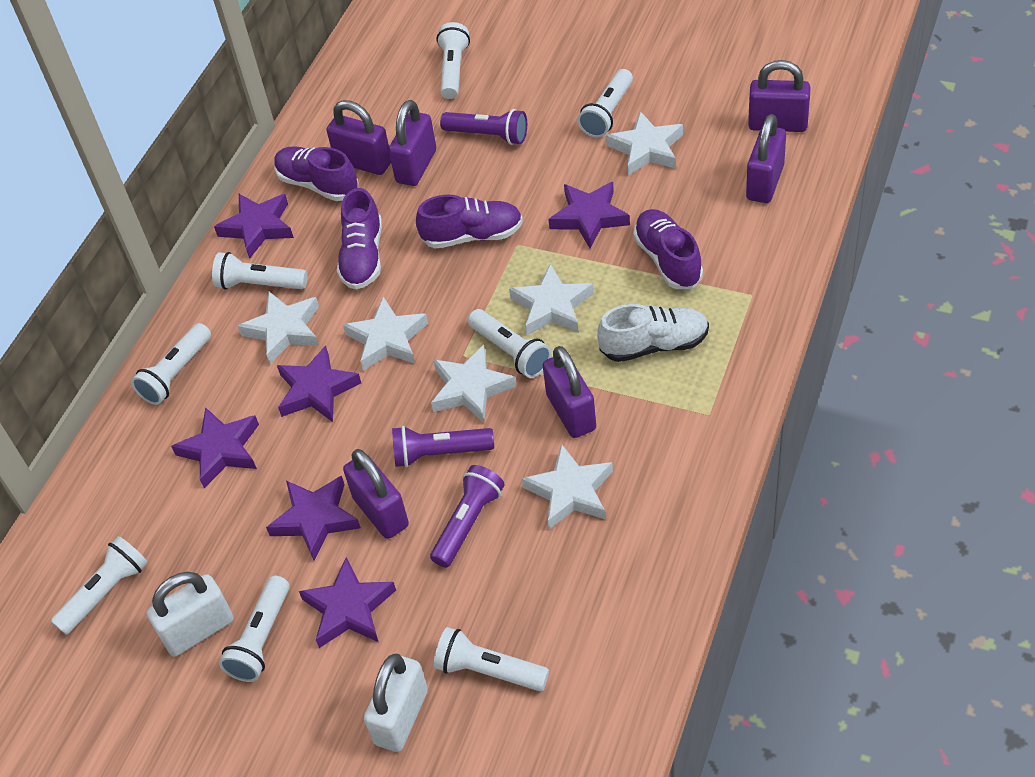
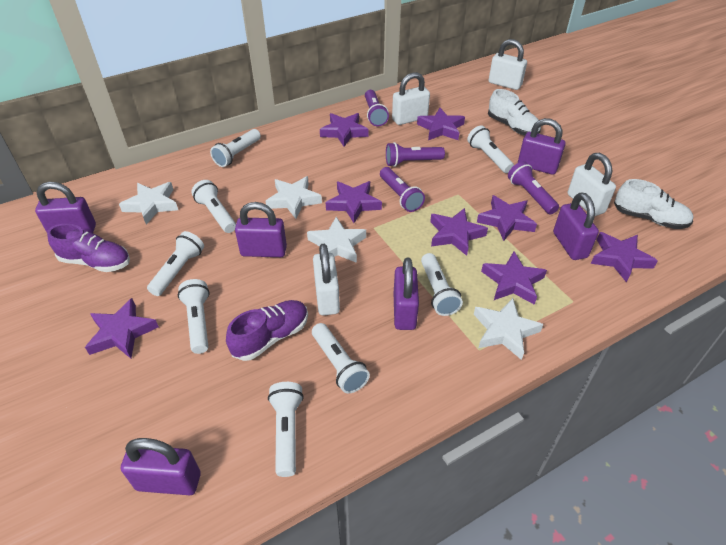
purple flashlight: 3 -> 4
purple shoe: 4 -> 2
purple star: 6 -> 8
white padlock: 2 -> 4
white shoe: 1 -> 2
white star: 6 -> 4

